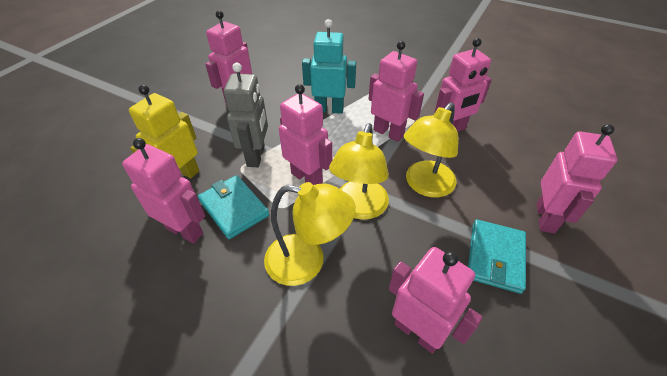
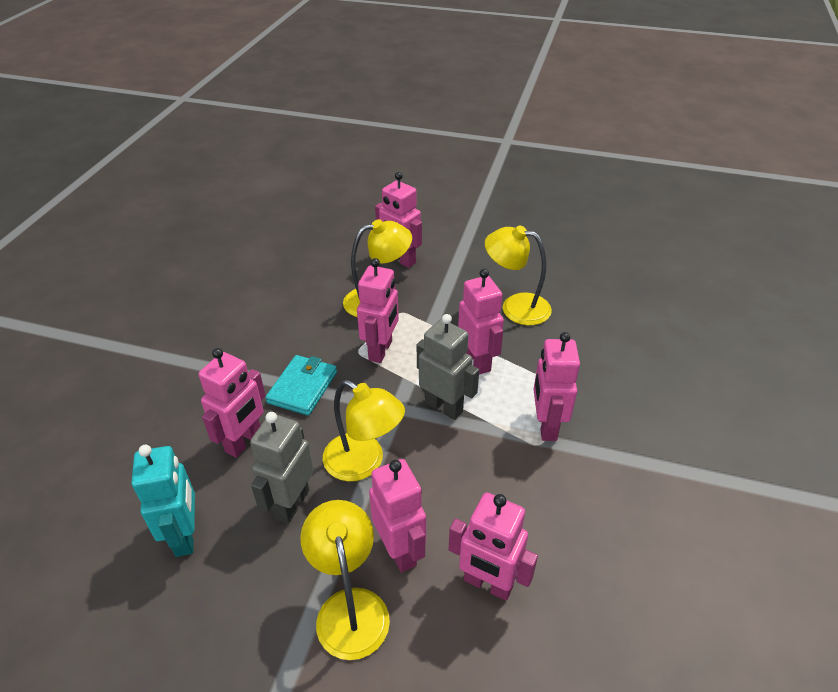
grey robot: 1 -> 2
turquoise wallet: 2 -> 1
yellow lamp: 3 -> 4
yellow robot: 1 -> 0

